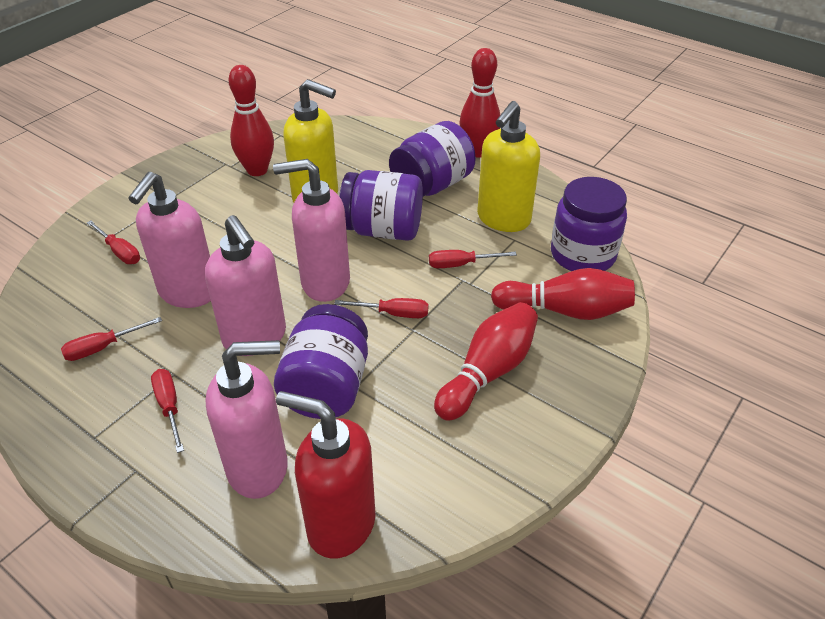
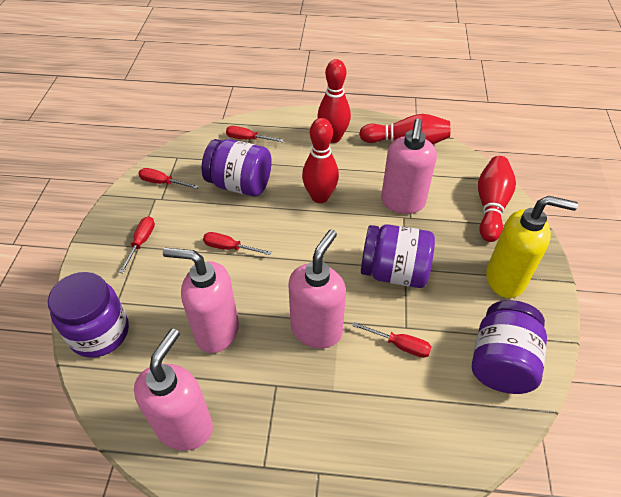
red soap dispenser: 1 -> 0
yellow soap dispenser: 2 -> 1

